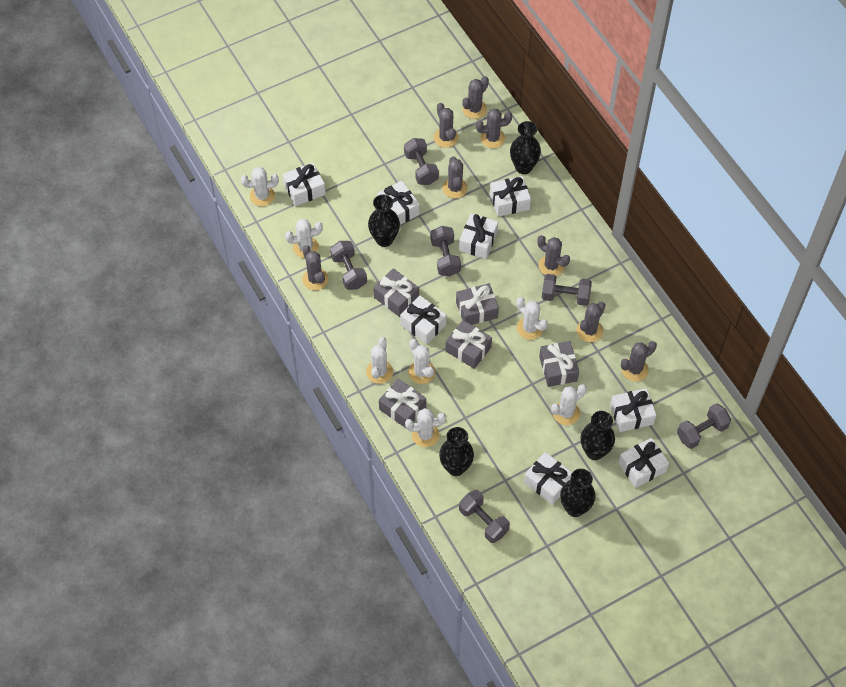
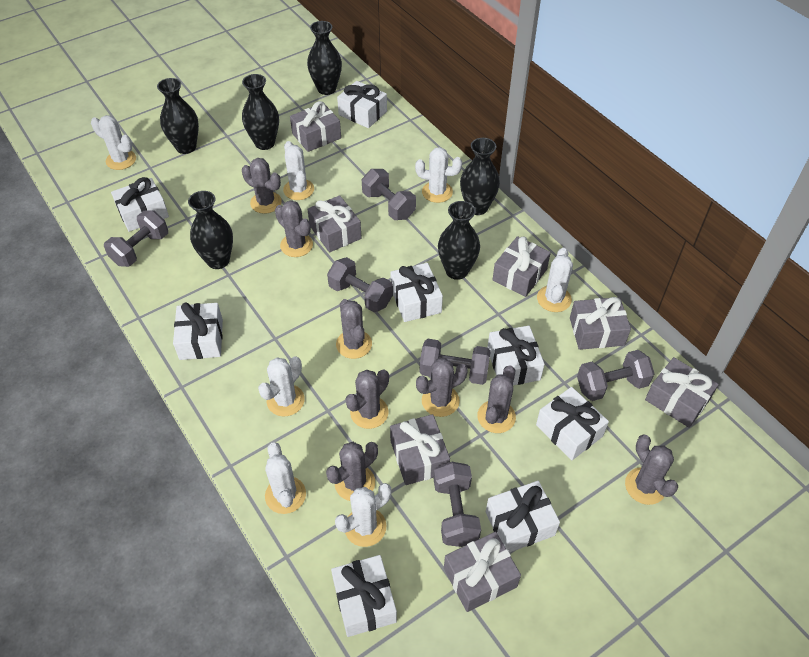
black vase: 5 -> 6
grey gift: 5 -> 7

